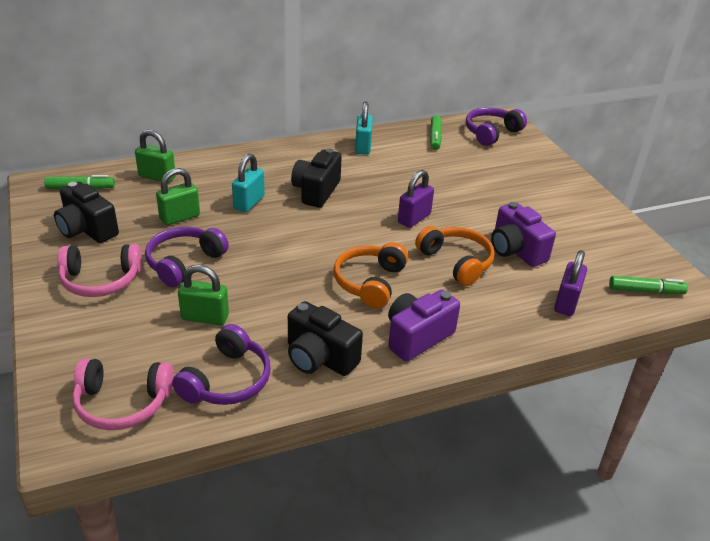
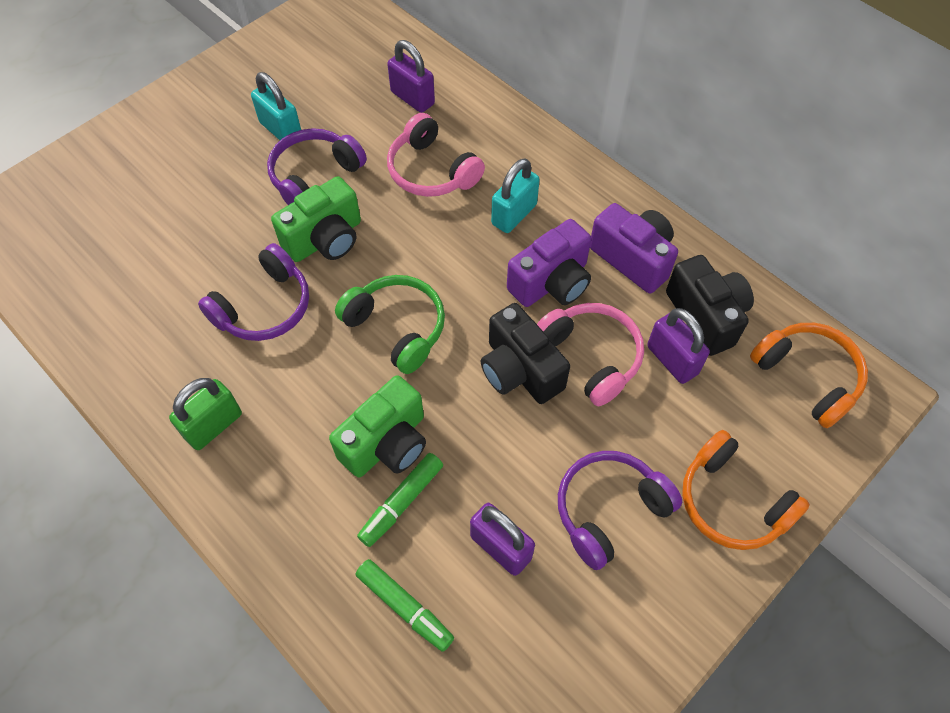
black camera: 3 -> 2
green camera: 0 -> 2
green headphones: 0 -> 1
green marker: 3 -> 2
green padlock: 3 -> 1
purple padlock: 2 -> 3

